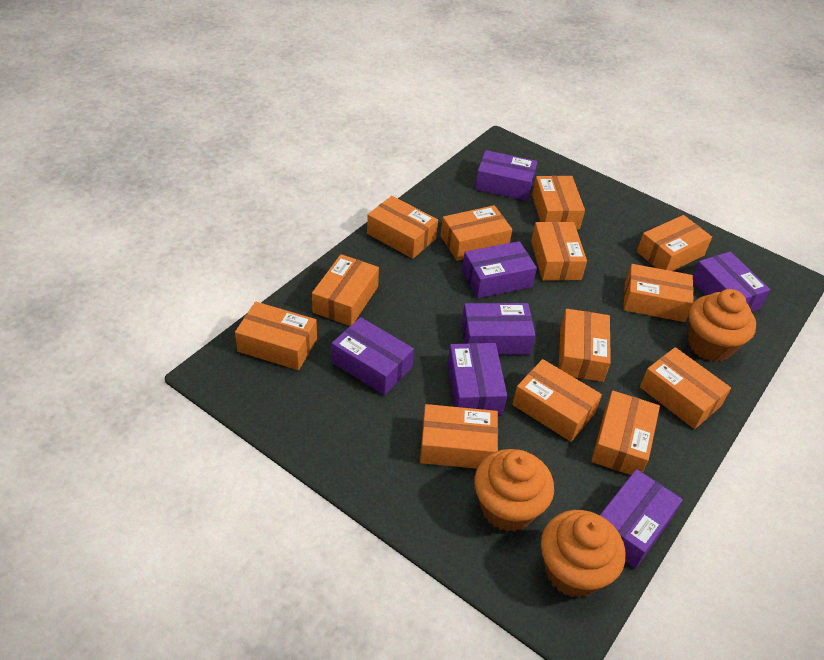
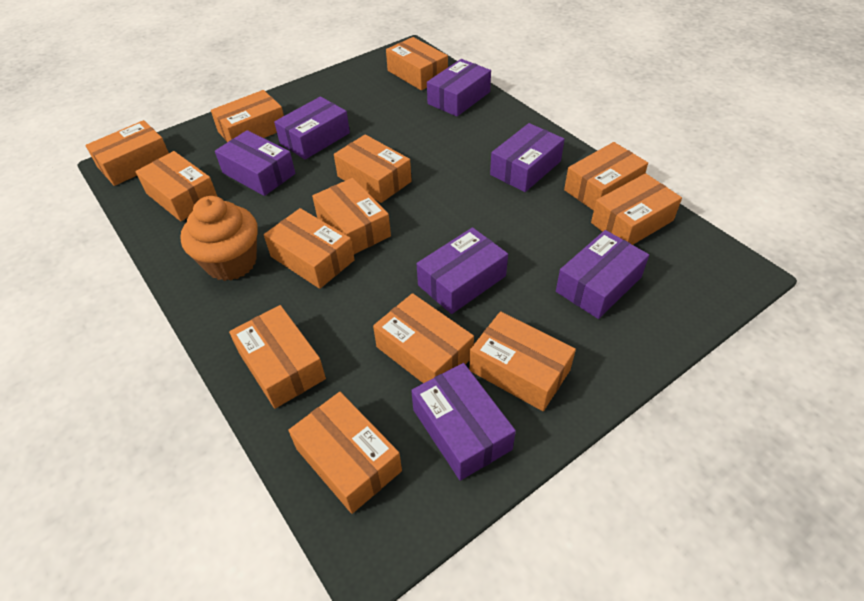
orange cupcake: 3 -> 1

